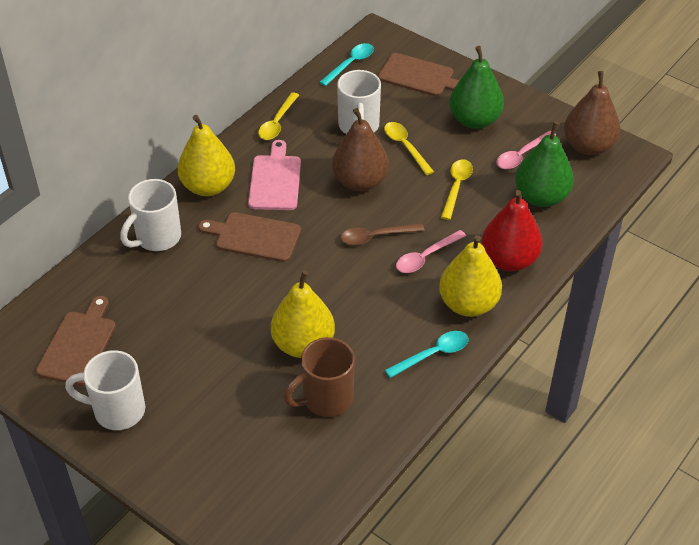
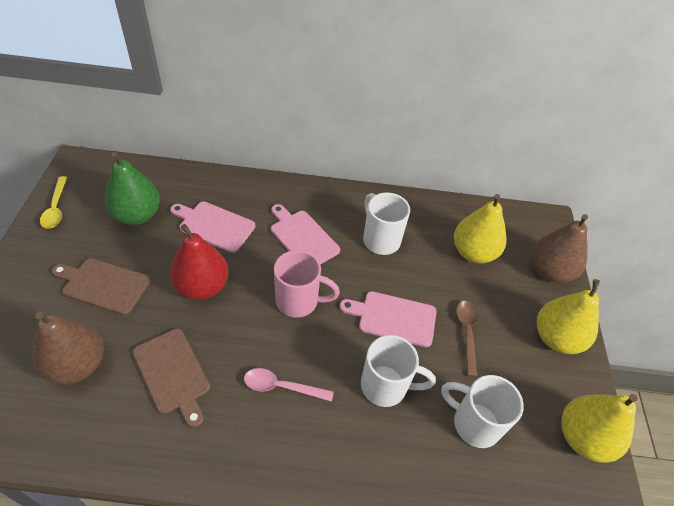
brown cutting board: 3 -> 2
brown mug: 1 -> 0
green pear: 2 -> 1
pink cutting board: 1 -> 3
pink mug: 0 -> 1
pink spoon: 2 -> 1
turquoise spoon: 2 -> 0
yellow spoon: 3 -> 1

